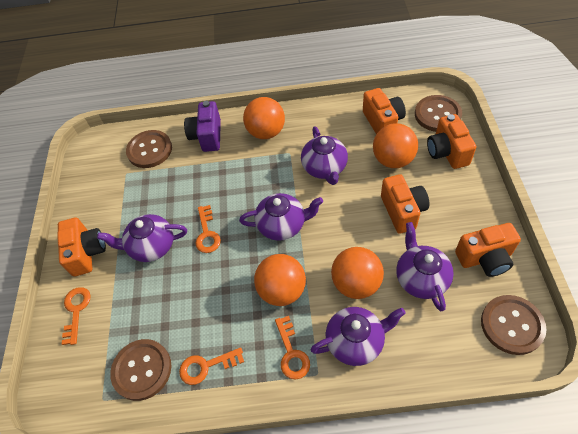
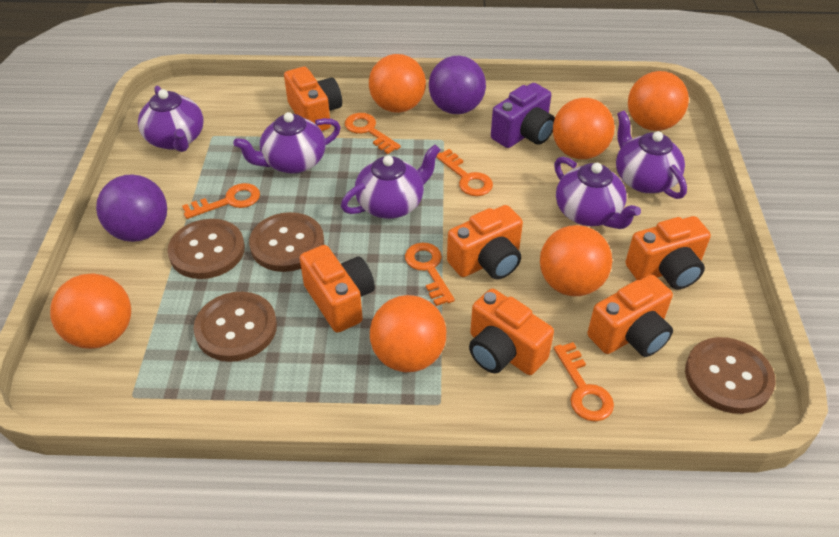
orange ball: 4 -> 6
orange camera: 5 -> 6
orange key: 4 -> 5
purple ball: 0 -> 2

